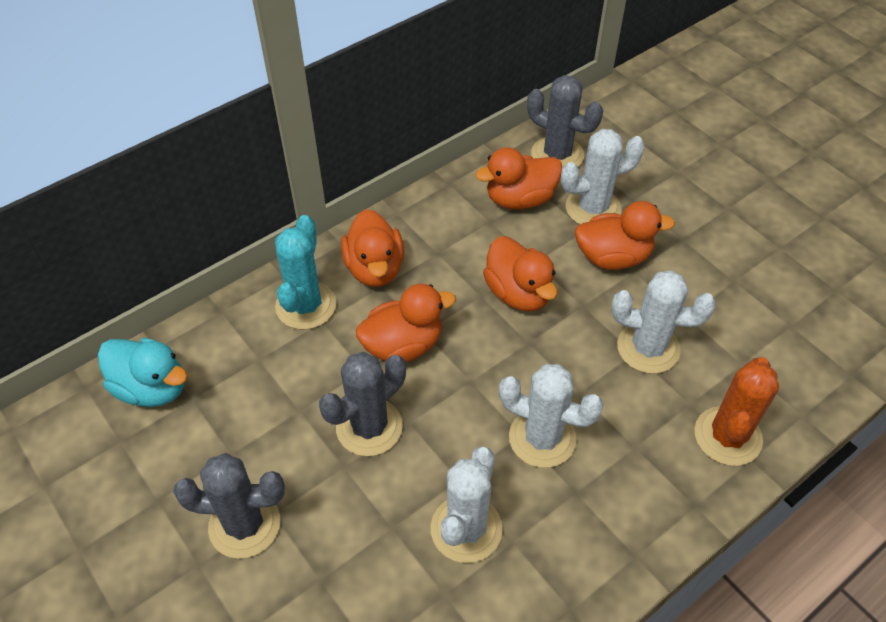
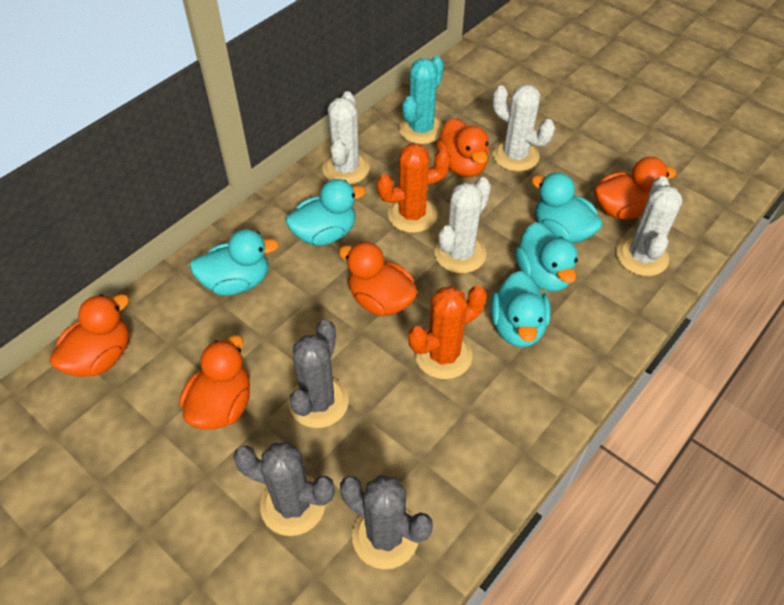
orange cactus: 1 -> 2
turquoise duck: 1 -> 5

